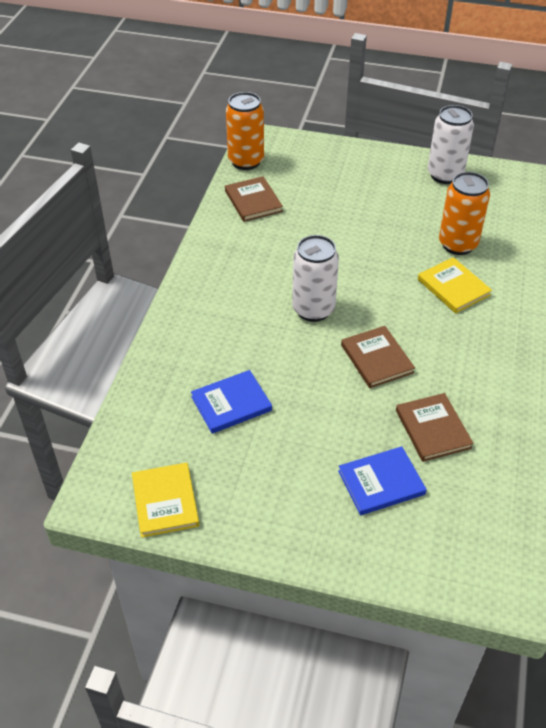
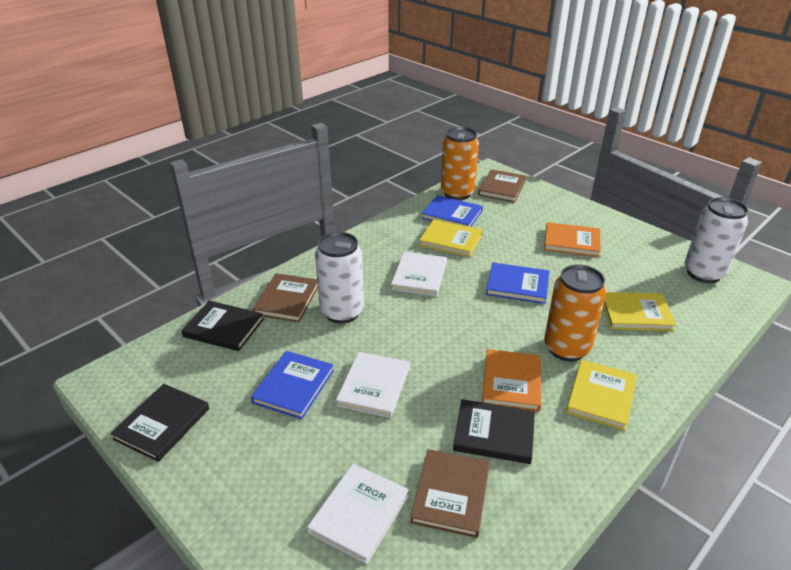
black book: 0 -> 3
blue book: 2 -> 3
orange book: 0 -> 2
white book: 0 -> 3
yellow book: 2 -> 3

